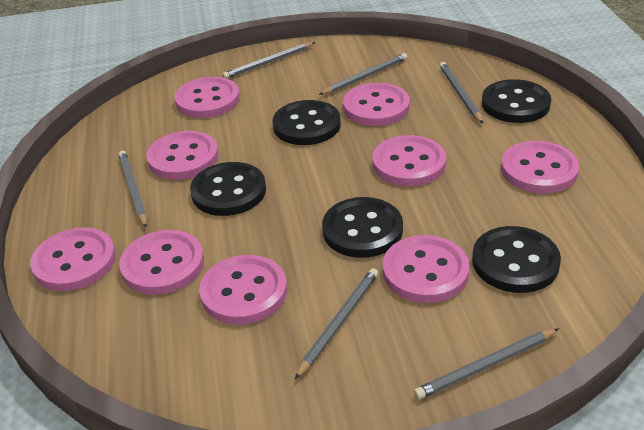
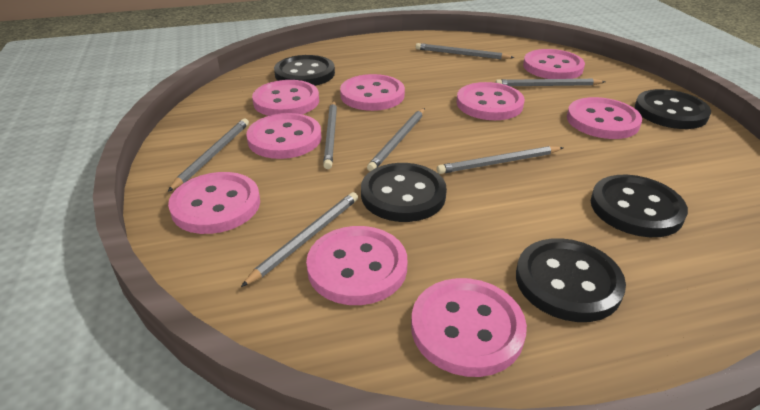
grey pencil: 6 -> 7

